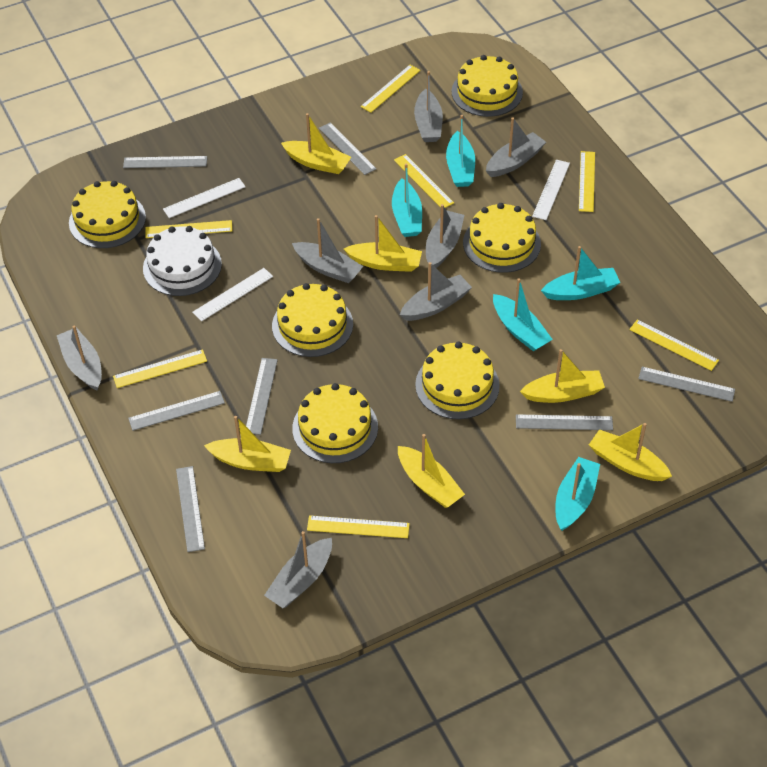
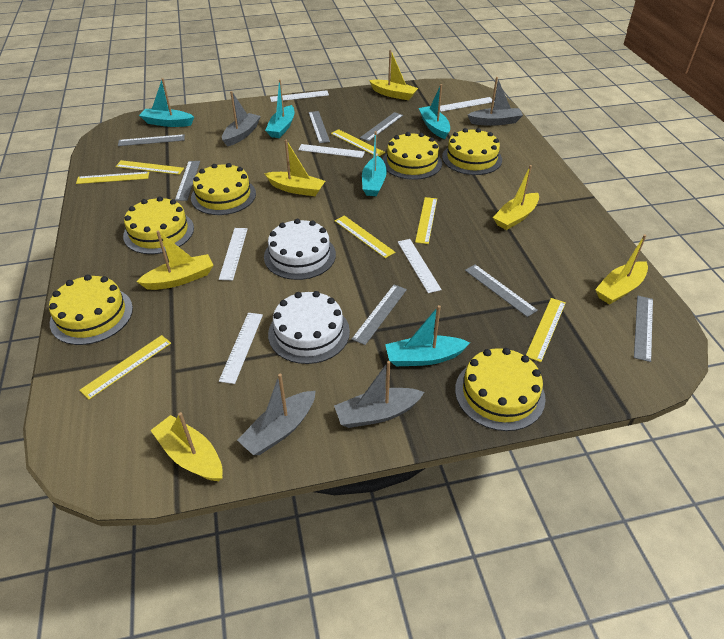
grey boat: 7 -> 4
white cake: 1 -> 2
white ruler: 3 -> 6

